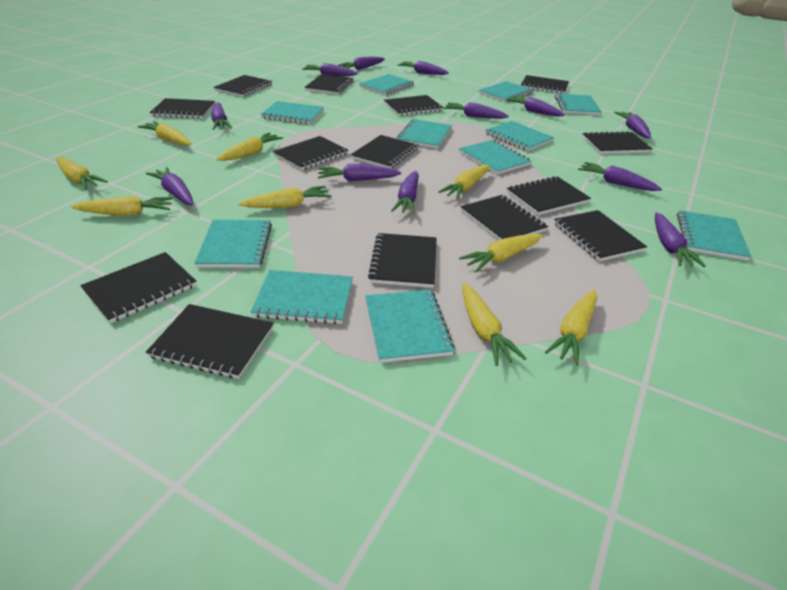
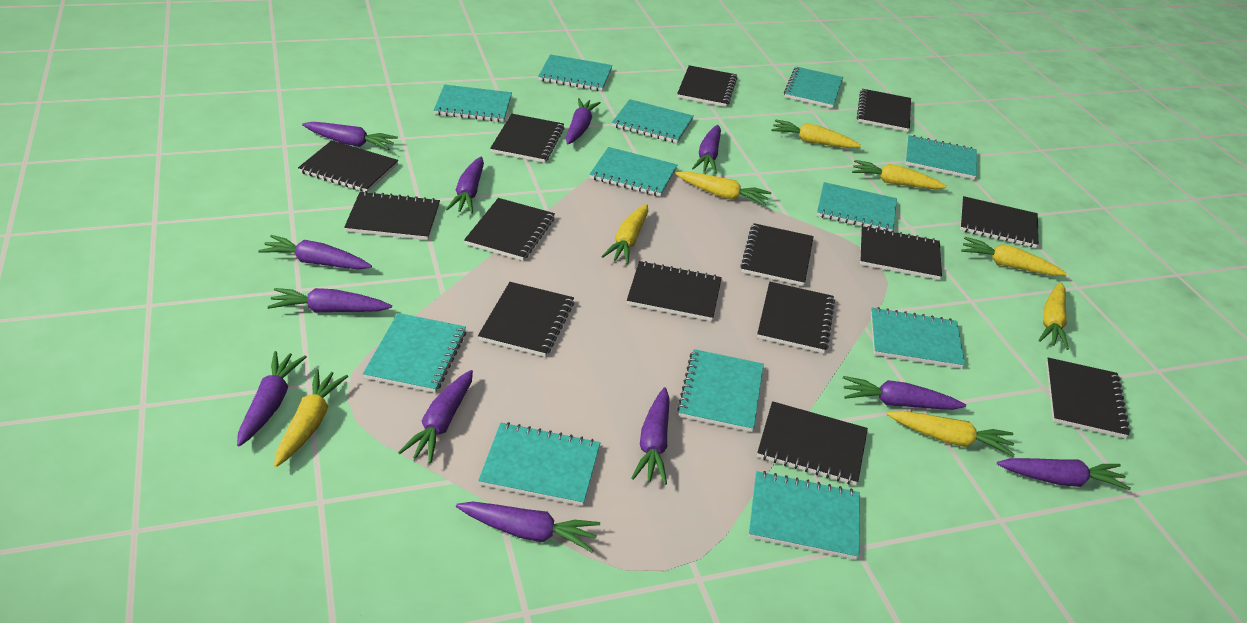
turquoise notebook: 11 -> 12
yellow carrot: 9 -> 8

